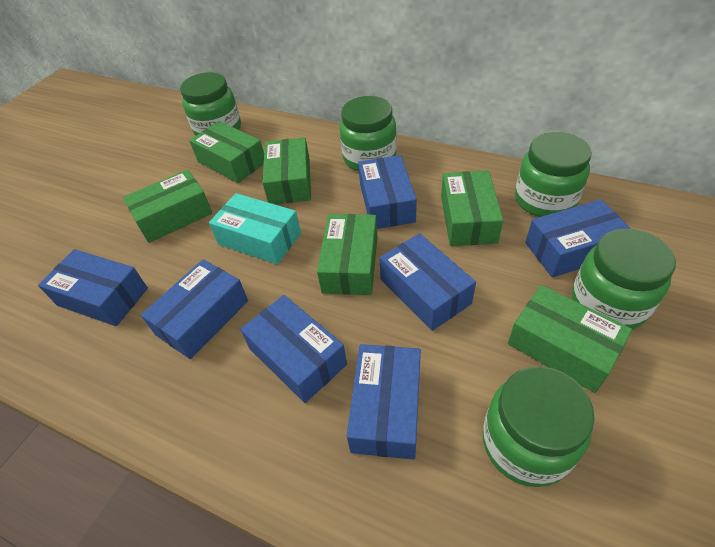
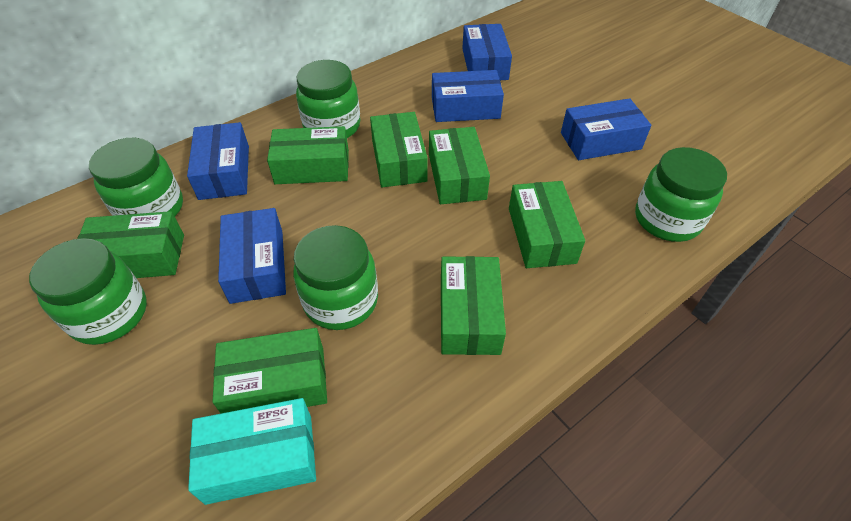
blue box: 7 -> 5
green box: 6 -> 7

